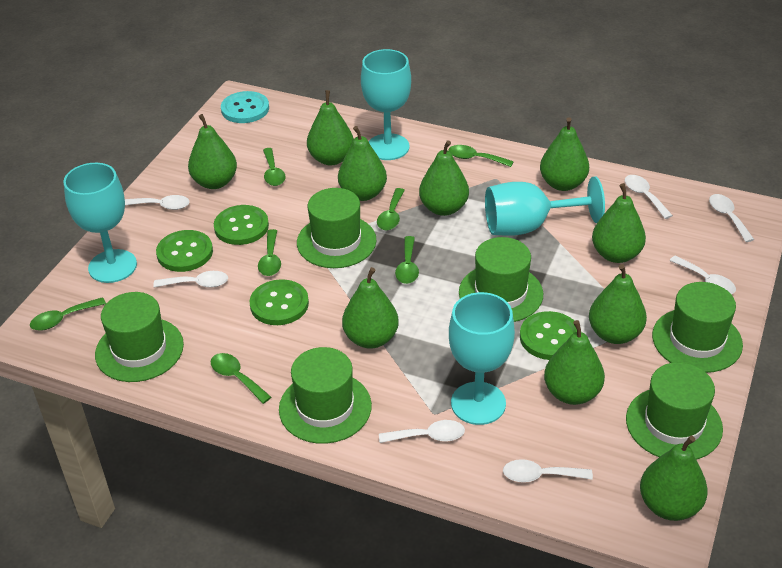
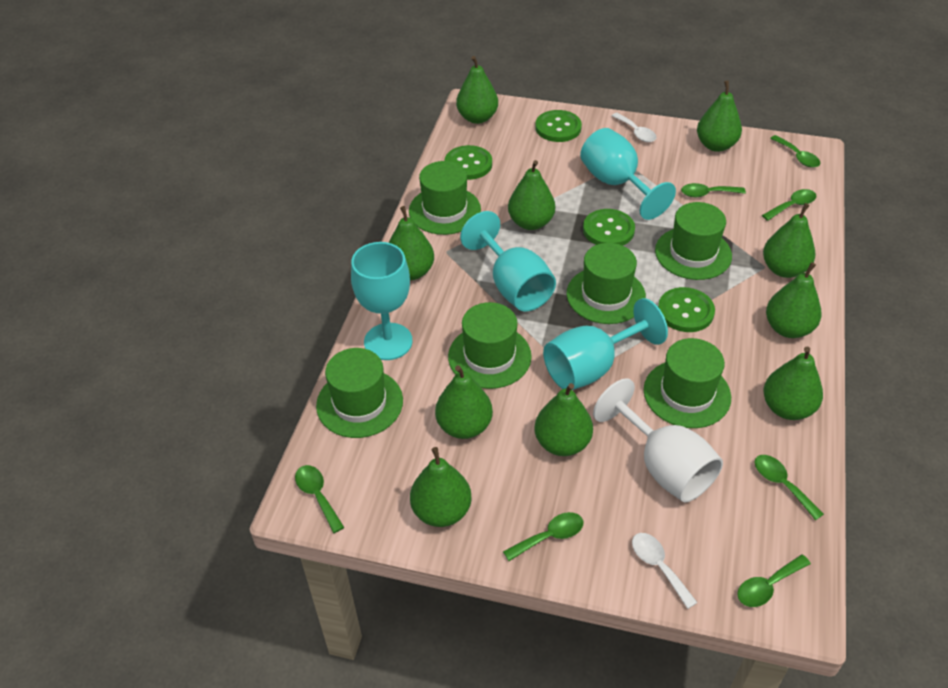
turquoise button: 1 -> 0
white goblet: 0 -> 1
white spoon: 7 -> 2

